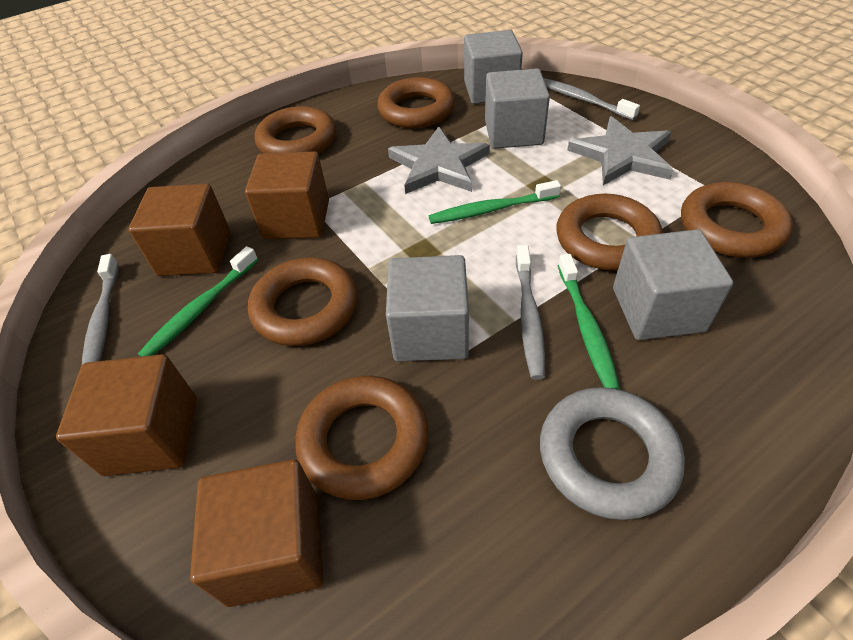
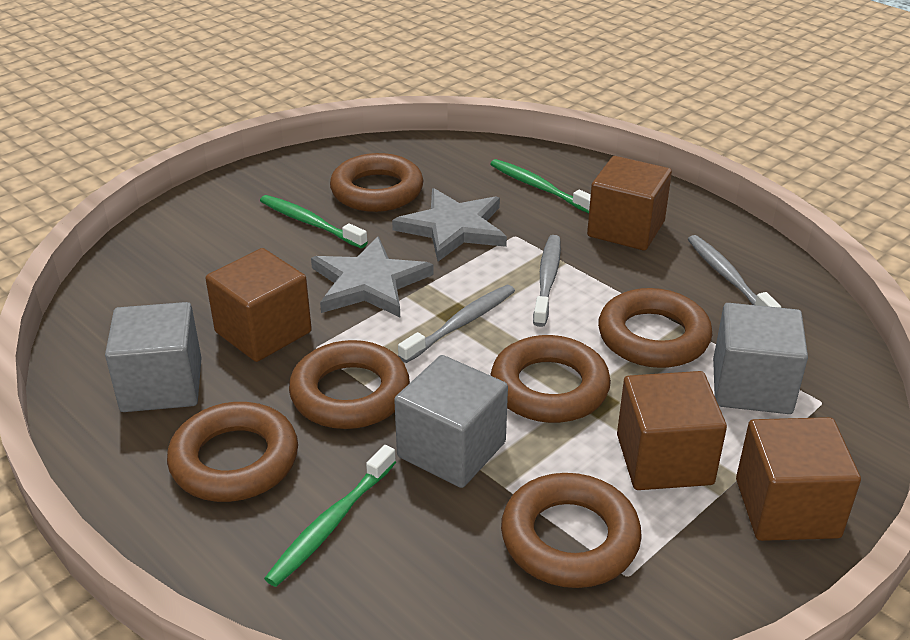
grey cube: 4 -> 3
grey ring: 1 -> 0

